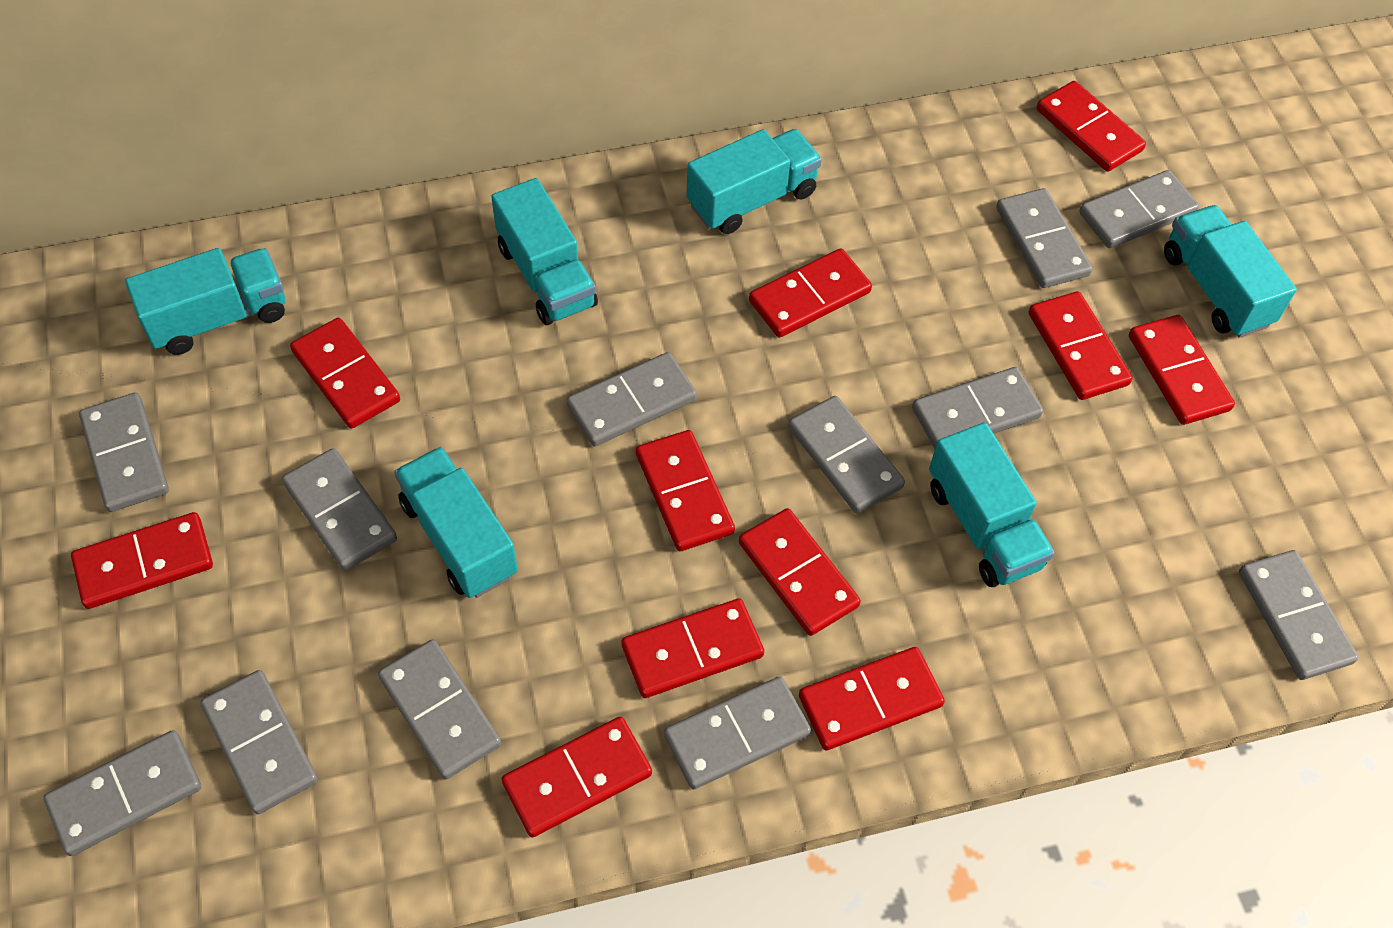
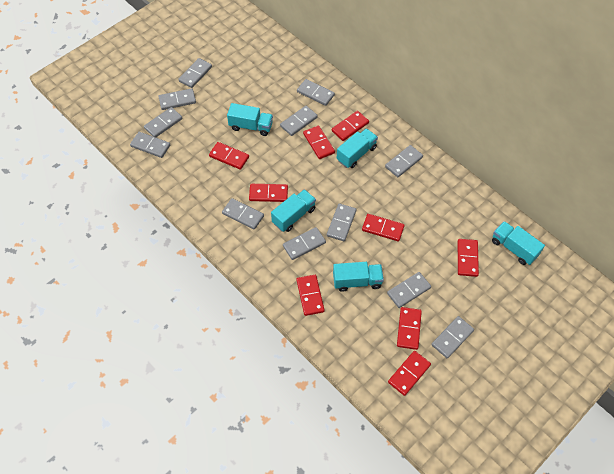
red domino: 11 -> 9
turquoise truck: 6 -> 5

